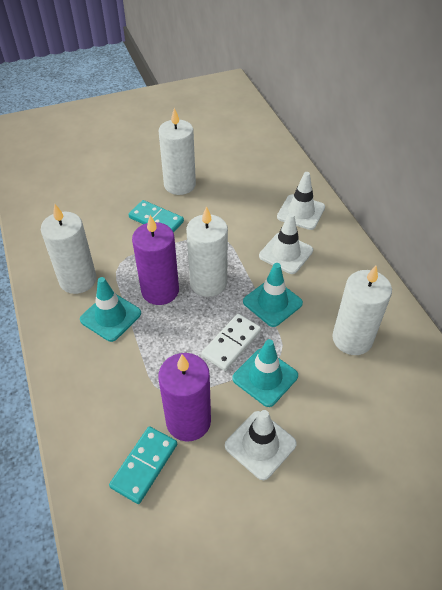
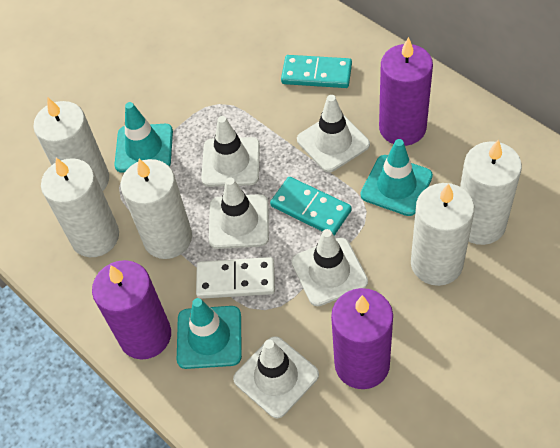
purple candle: 2 -> 3
white candle: 4 -> 5
white traffic cone: 3 -> 5

